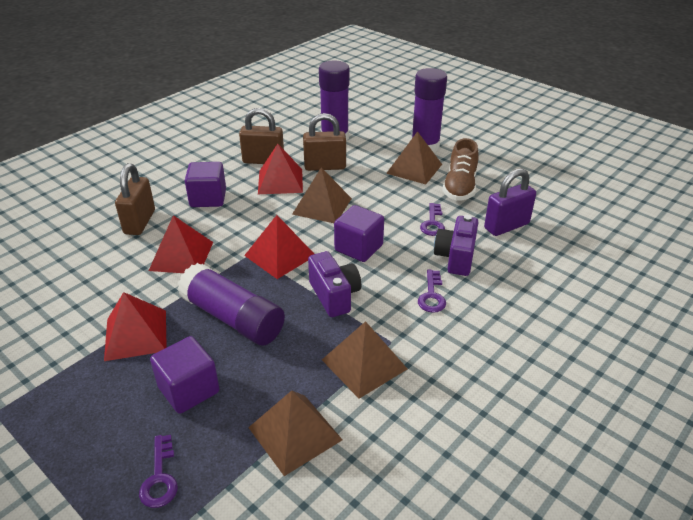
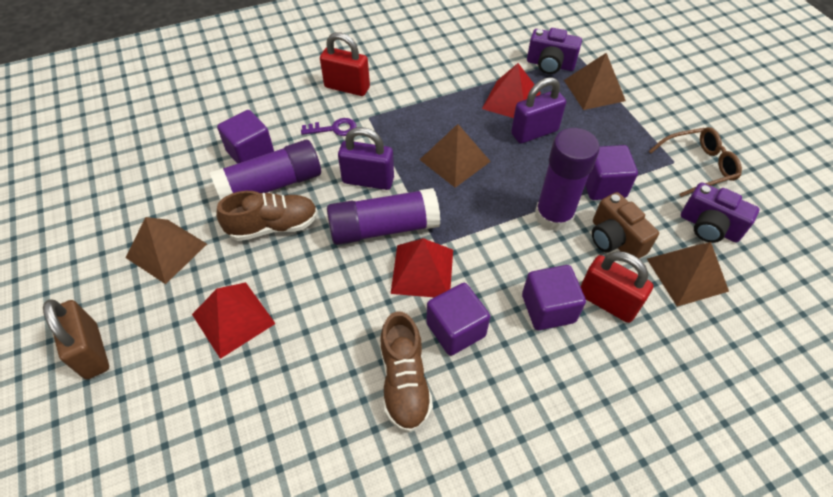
brown camera: 0 -> 1
brown glasses: 0 -> 1
brown padlock: 3 -> 1
brown shoe: 1 -> 2
purple cube: 3 -> 4
purple key: 3 -> 1
purple padlock: 1 -> 2
red padlock: 0 -> 2
red pyramid: 4 -> 3

